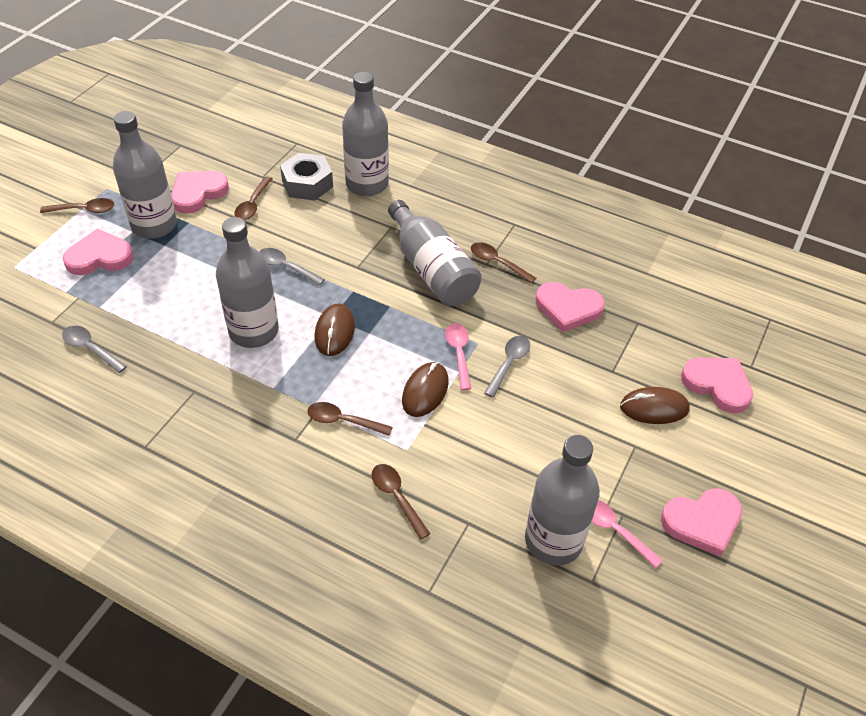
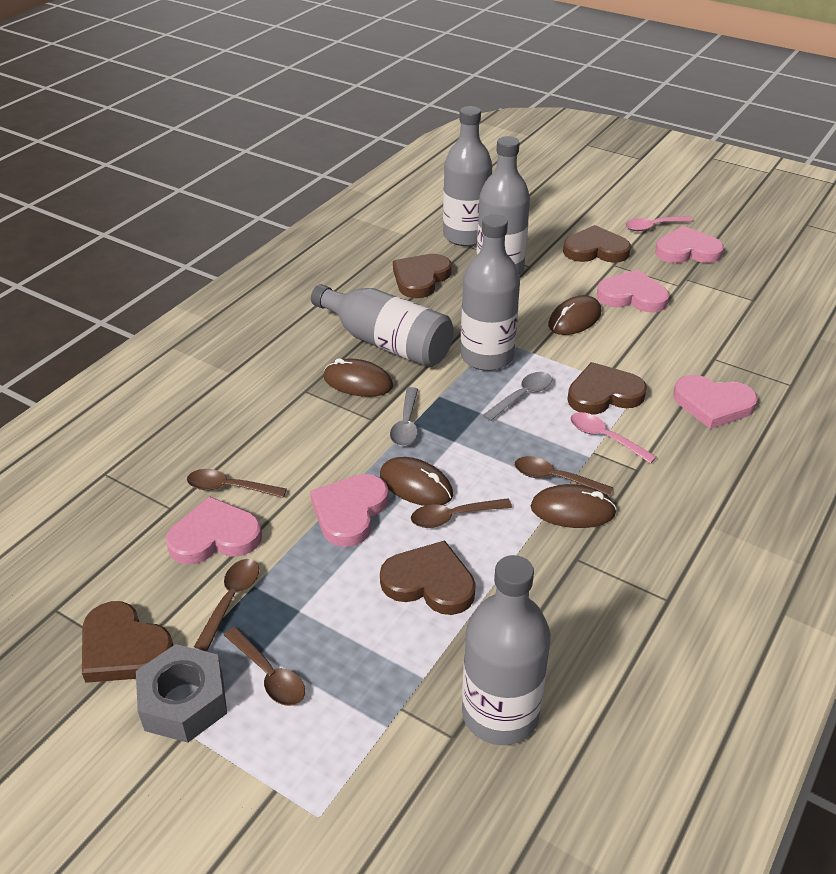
brown heart: 0 -> 5
brown mouse: 3 -> 4
grey spoon: 3 -> 2

